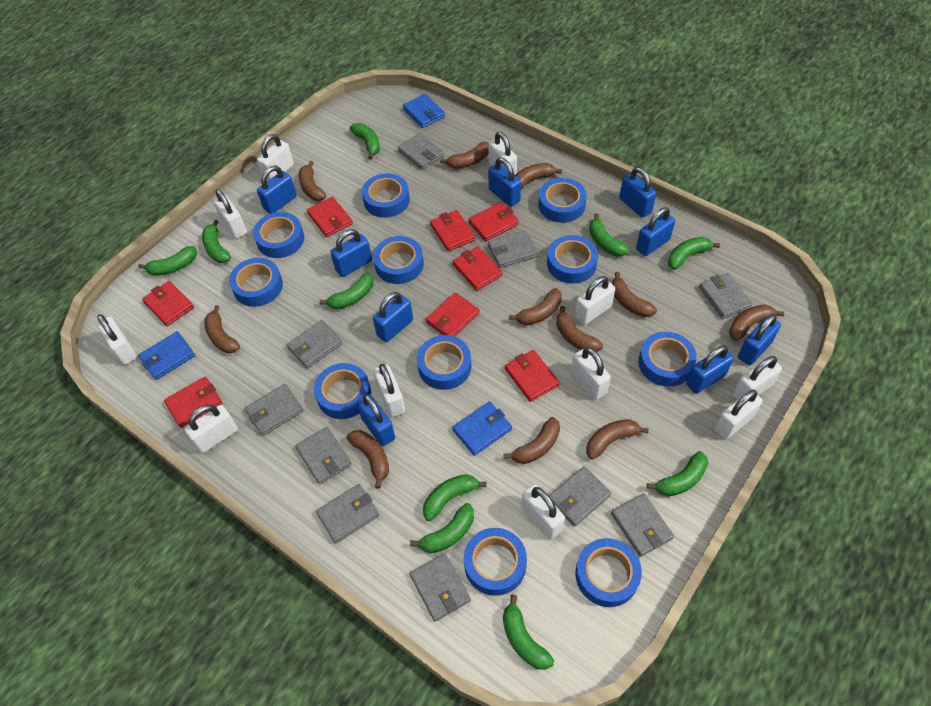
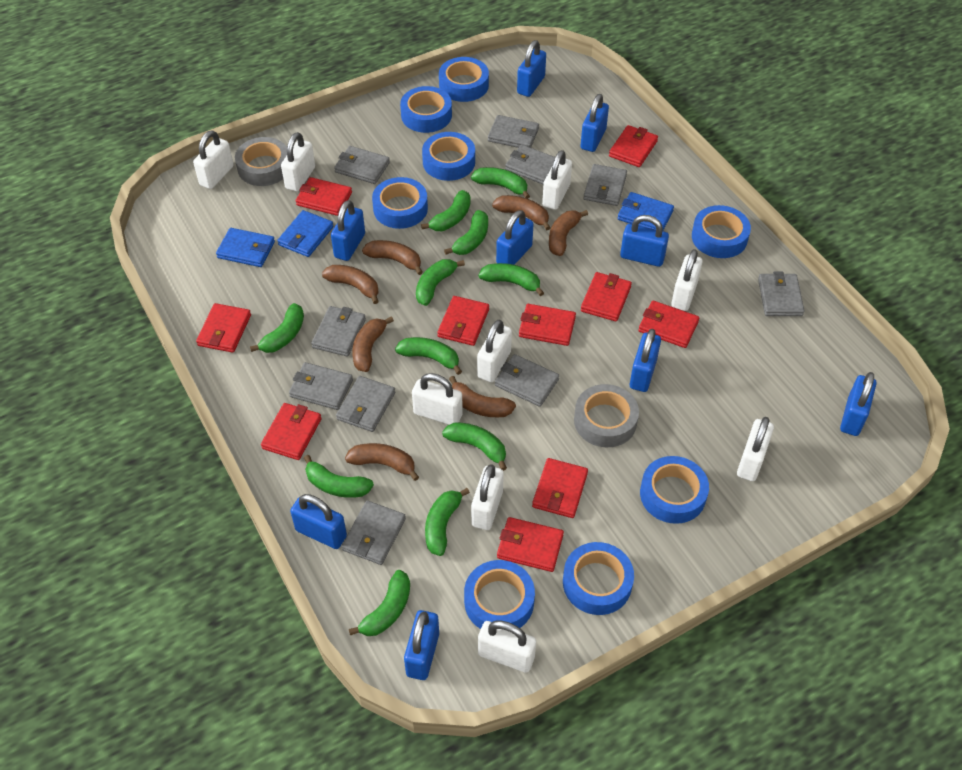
blue tape: 11 -> 8
brown banana: 11 -> 7
green banana: 10 -> 11
grey tape: 0 -> 2
red wallet: 8 -> 10
white padlock: 11 -> 9

